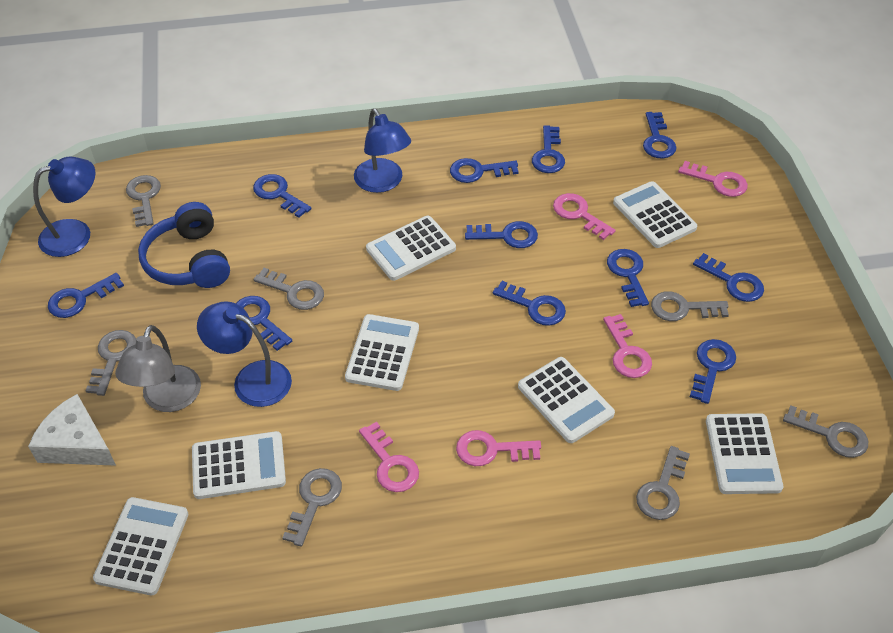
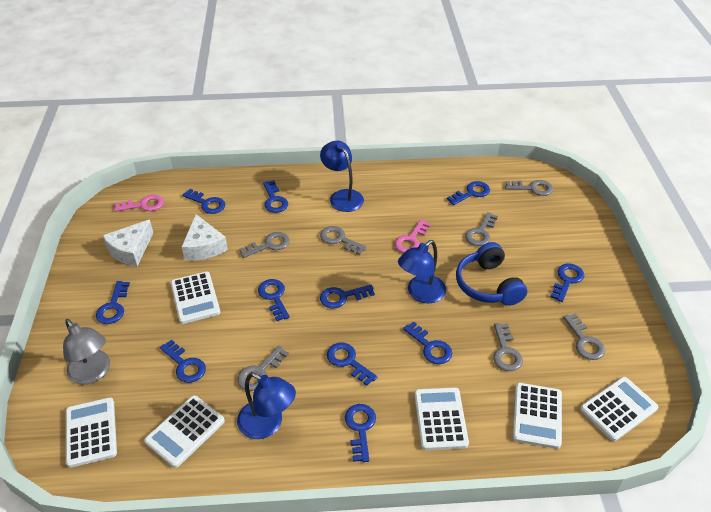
pink key: 5 -> 2
white calculator: 7 -> 6
white cheese: 1 -> 2

